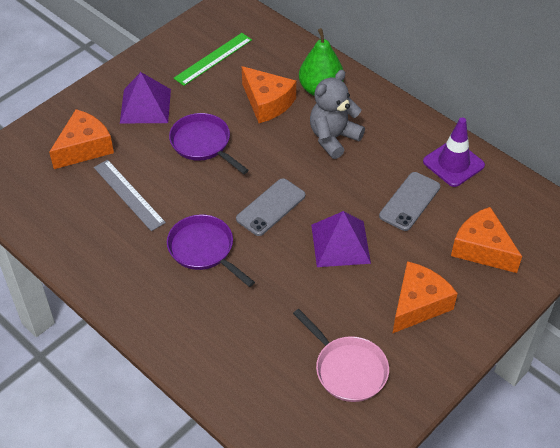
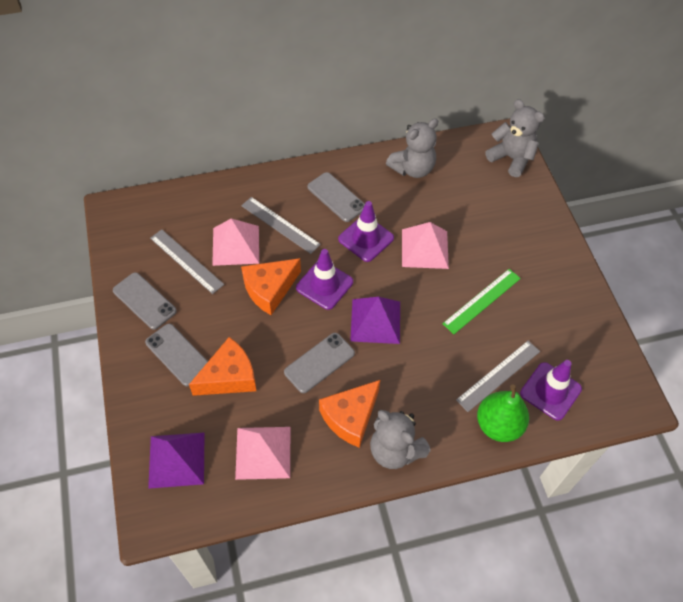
grey phone: 2 -> 4
grey ruler: 1 -> 3
grey teddy bear: 1 -> 3
orange cheese: 4 -> 3
pink pan: 1 -> 0
pink pyramid: 0 -> 3
purple pan: 2 -> 0
purple traffic cone: 1 -> 3

